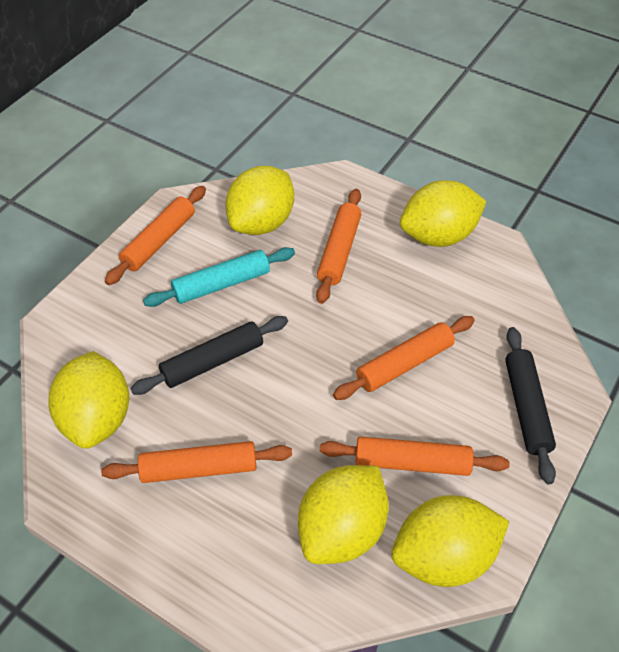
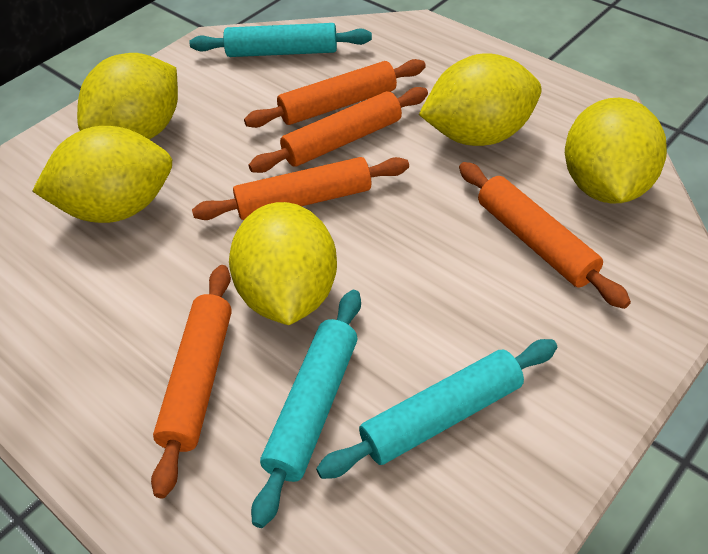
black rolling pin: 2 -> 0
turquoise rolling pin: 1 -> 3

